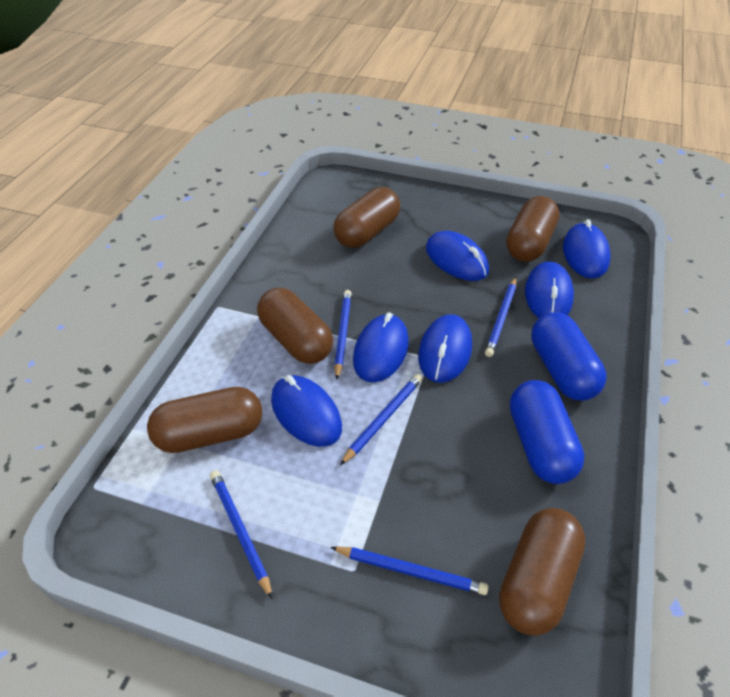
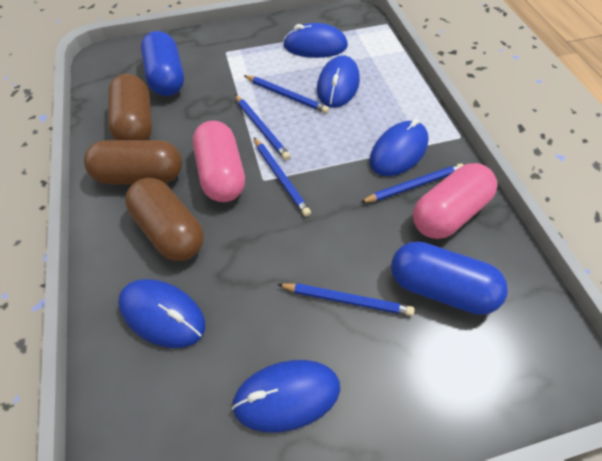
blue mouse: 6 -> 5
brown capsule: 5 -> 3
pink capsule: 0 -> 2

